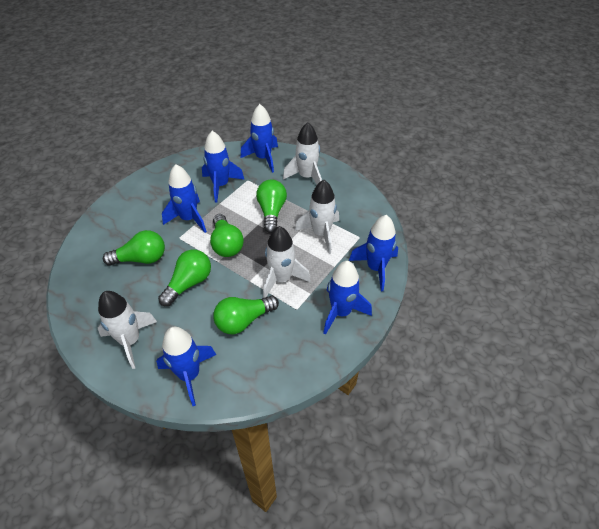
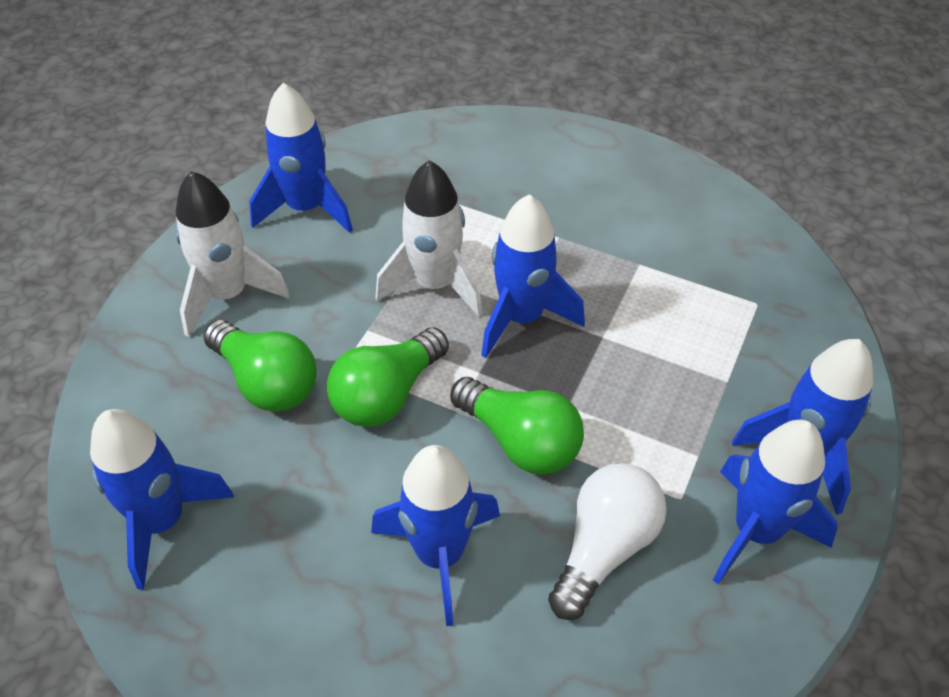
green light bulb: 5 -> 3
white light bulb: 0 -> 1
white rocket: 4 -> 2

